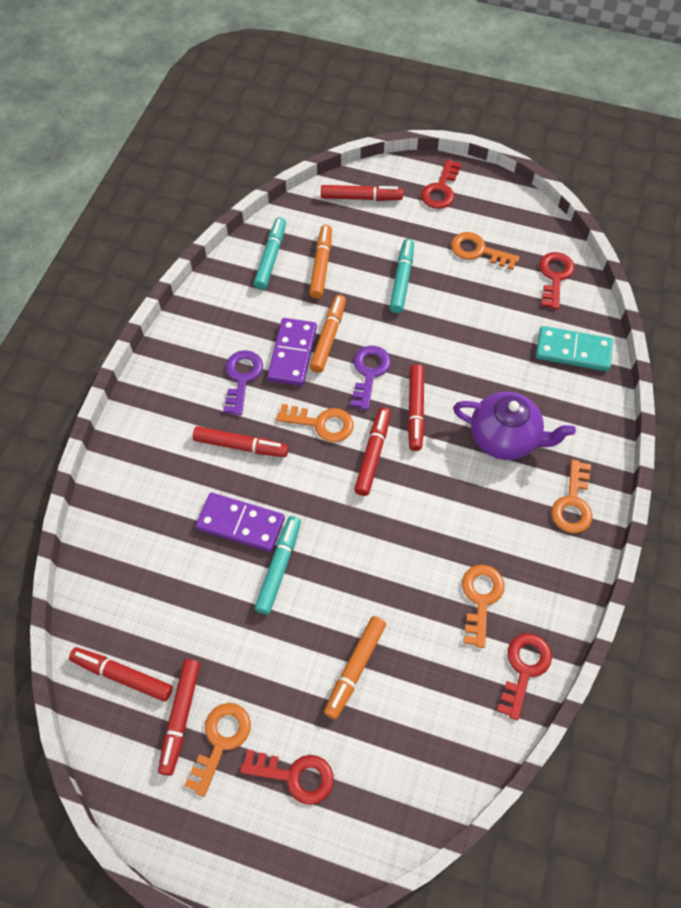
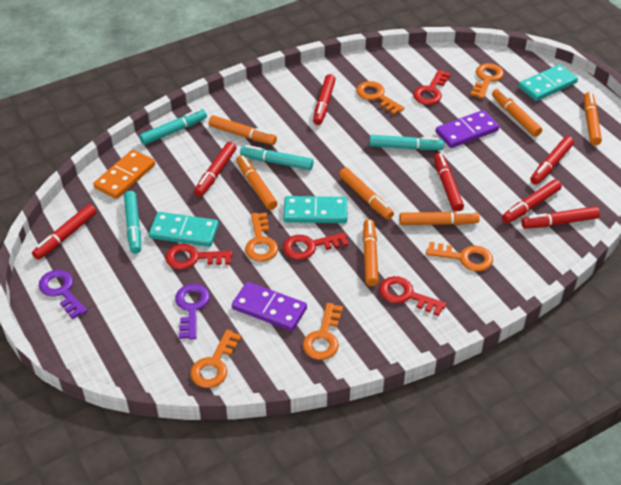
orange domino: 0 -> 1
orange key: 5 -> 6
orange marker: 3 -> 7
purple teapot: 1 -> 0
red marker: 6 -> 7
turquoise domino: 1 -> 3
turquoise marker: 3 -> 4

